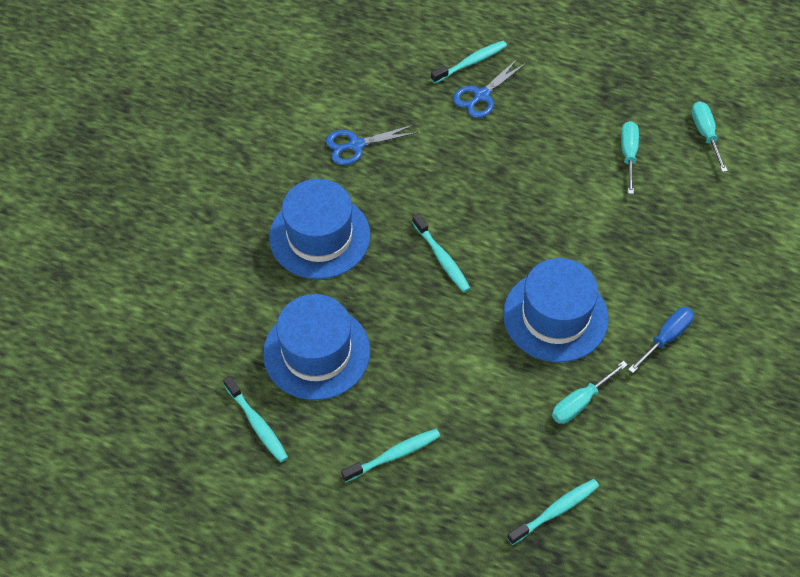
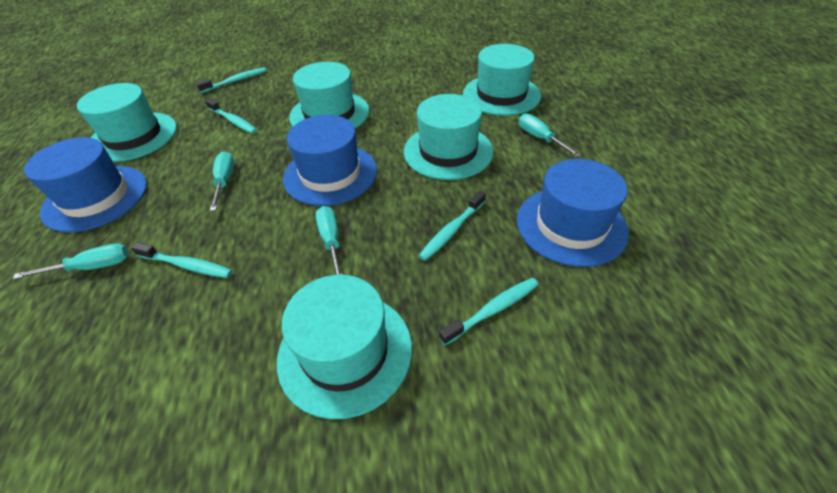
blue scissors: 2 -> 0
blue screwdriver: 1 -> 0
turquoise hat: 0 -> 5
turquoise screwdriver: 3 -> 4

